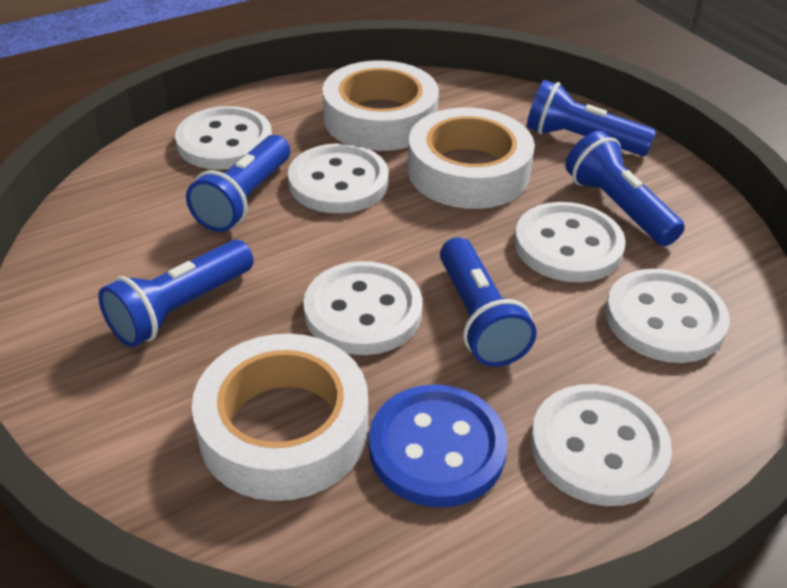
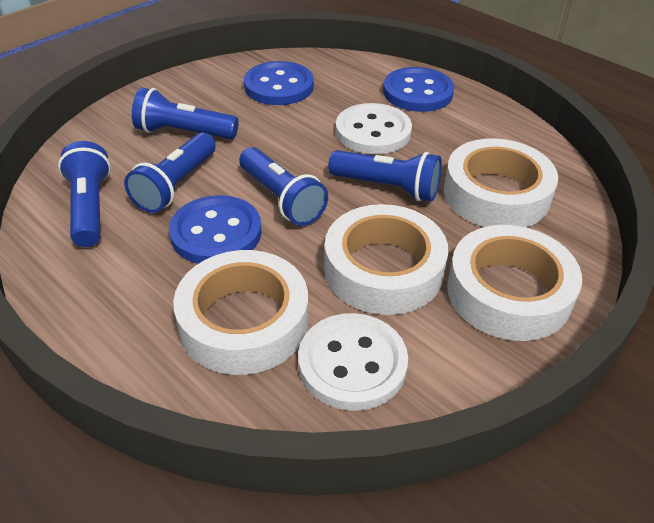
blue button: 1 -> 3
white button: 6 -> 2
white tape: 3 -> 4

